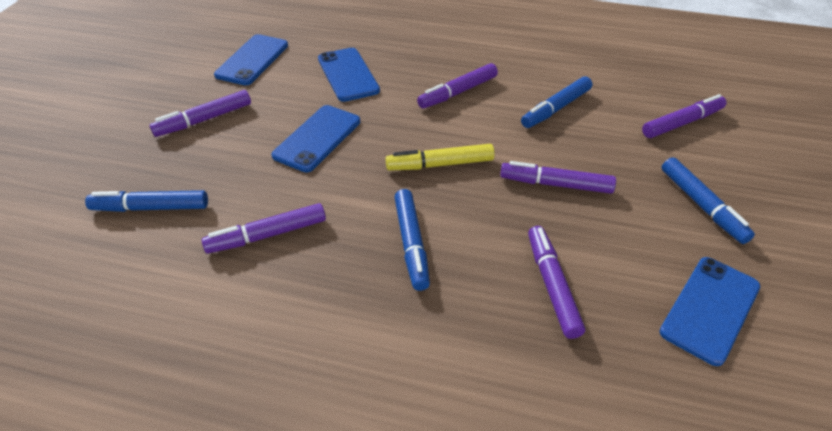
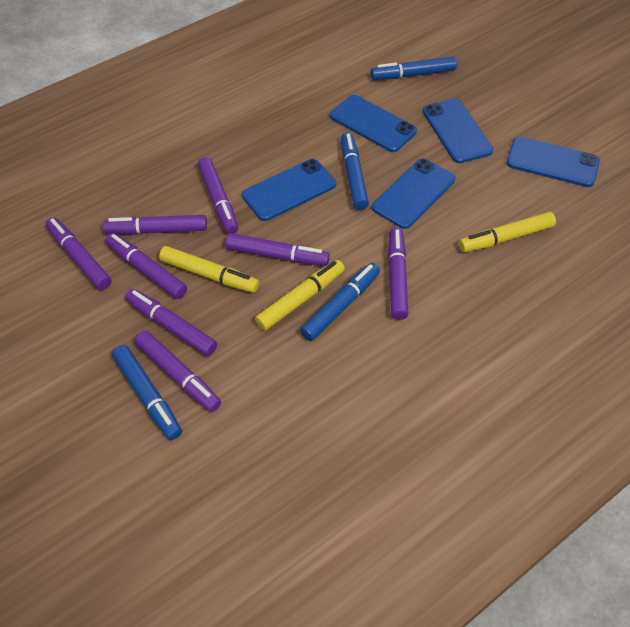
blue phone: 4 -> 5
purple marker: 6 -> 8
yellow marker: 1 -> 3

